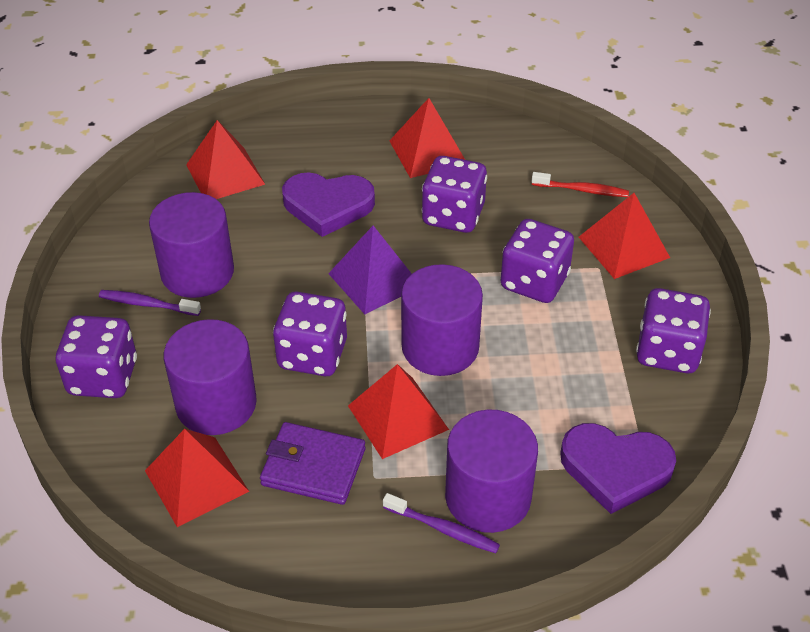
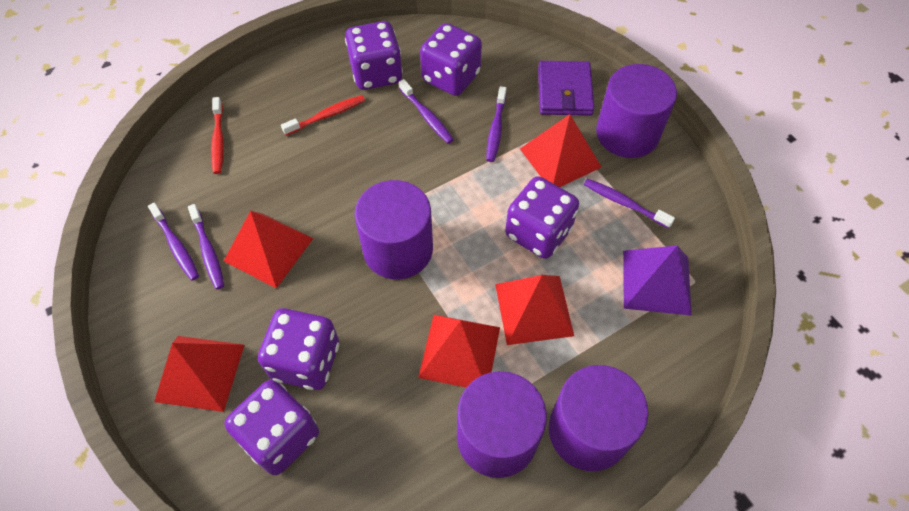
purple heart: 2 -> 0
purple toothbrush: 2 -> 5
red toothbrush: 1 -> 2

